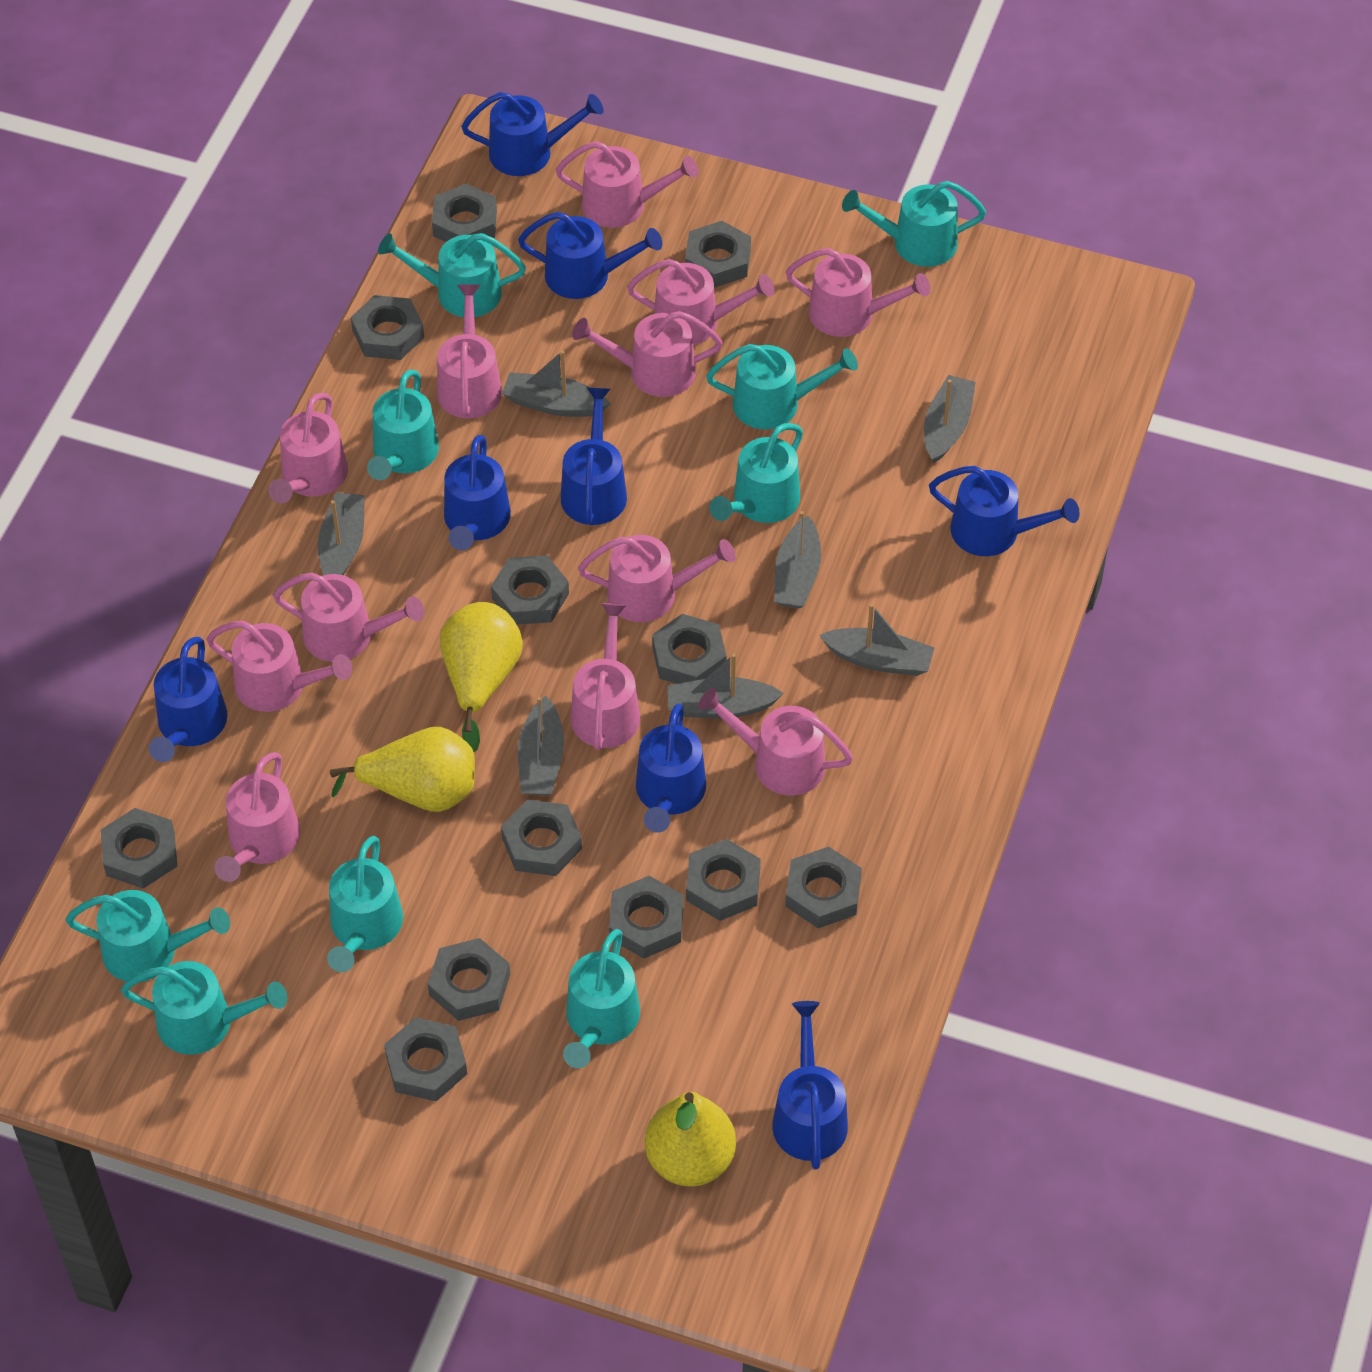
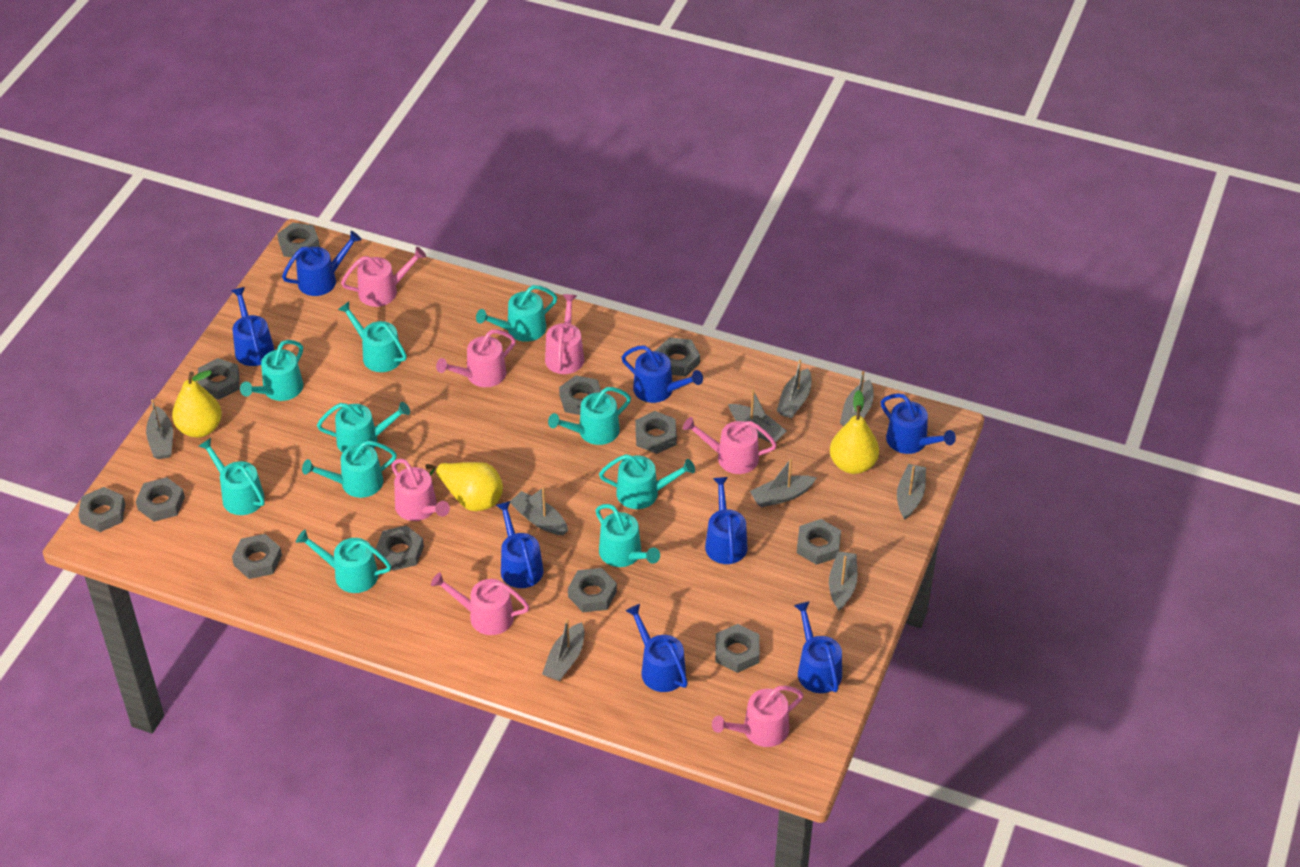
grey boat: 7 -> 9
pink watering can: 12 -> 7
turquoise watering can: 9 -> 10

